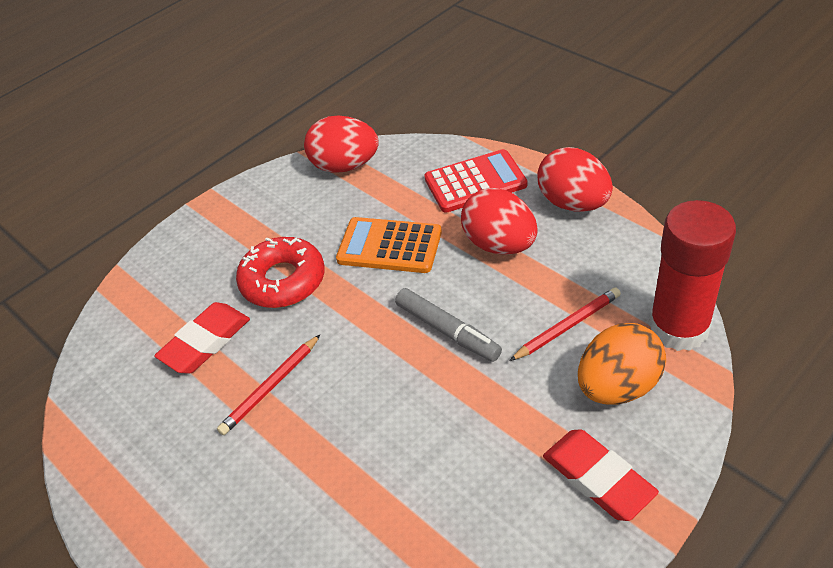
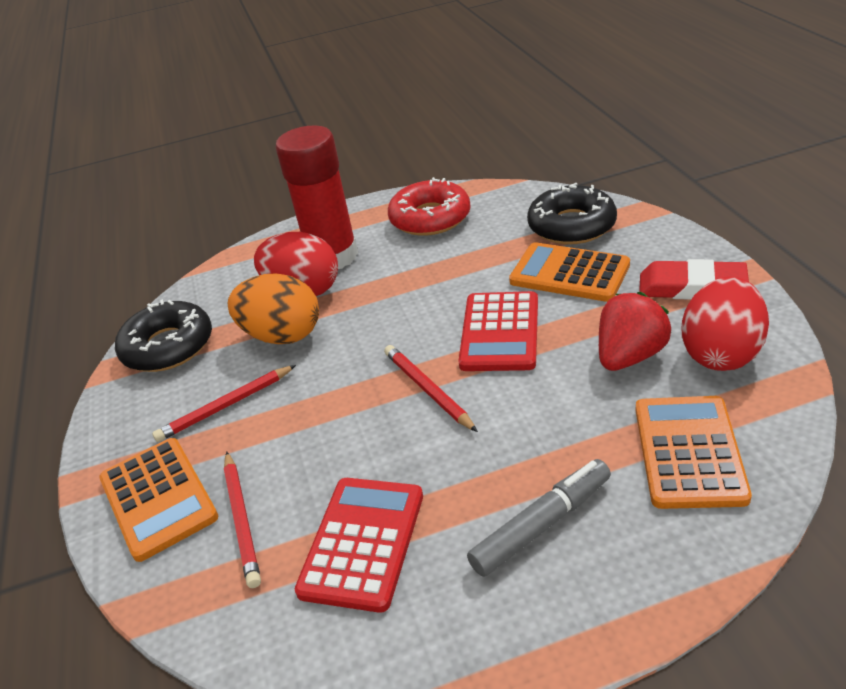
black donut: 0 -> 2
orange calculator: 1 -> 3
red calculator: 1 -> 2
red egg: 3 -> 2
red eraser: 2 -> 1
red pencil: 2 -> 3
red strawberry: 0 -> 1

